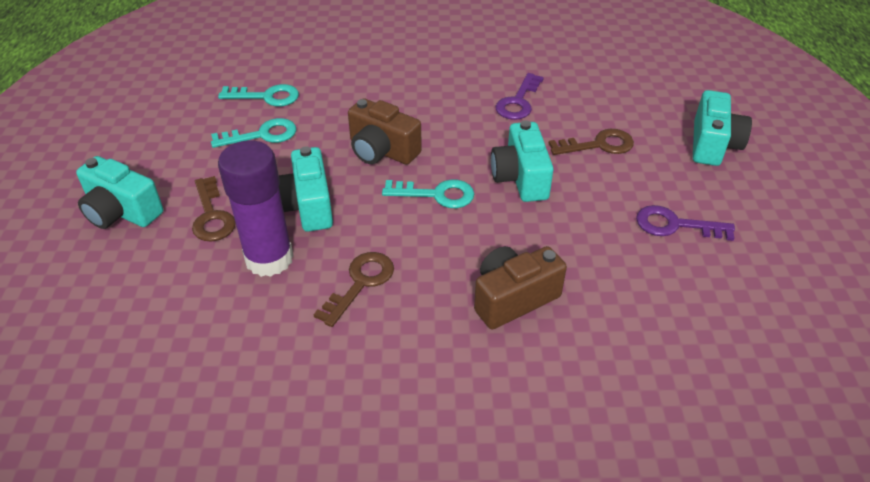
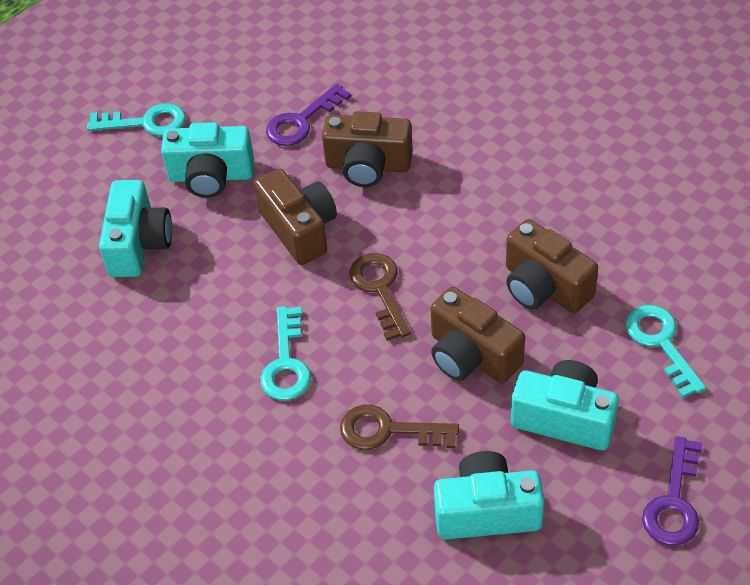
brown camera: 2 -> 4
brown key: 3 -> 2
purple glue stick: 1 -> 0

